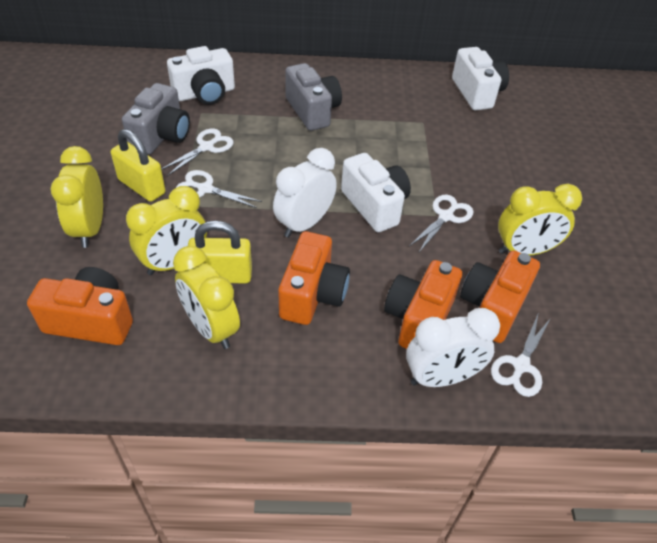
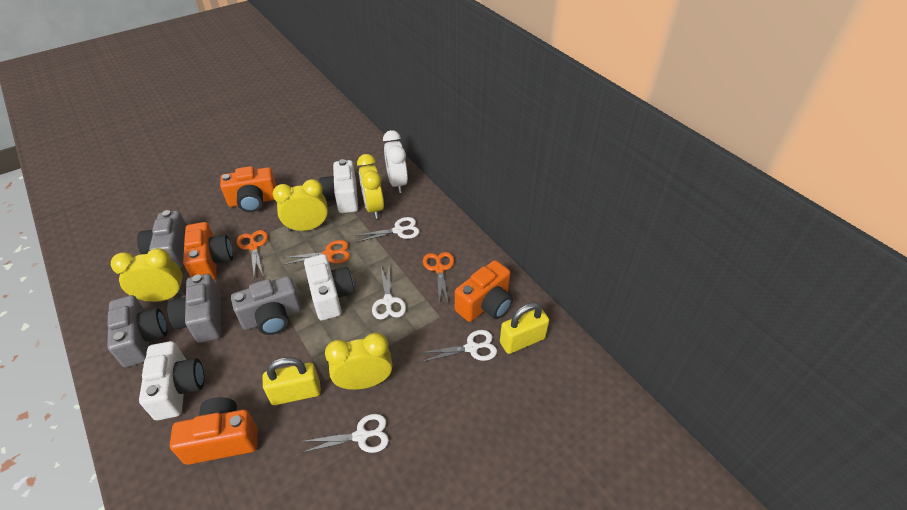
grey camera: 2 -> 4
orange scissors: 0 -> 3
white clock: 2 -> 1

